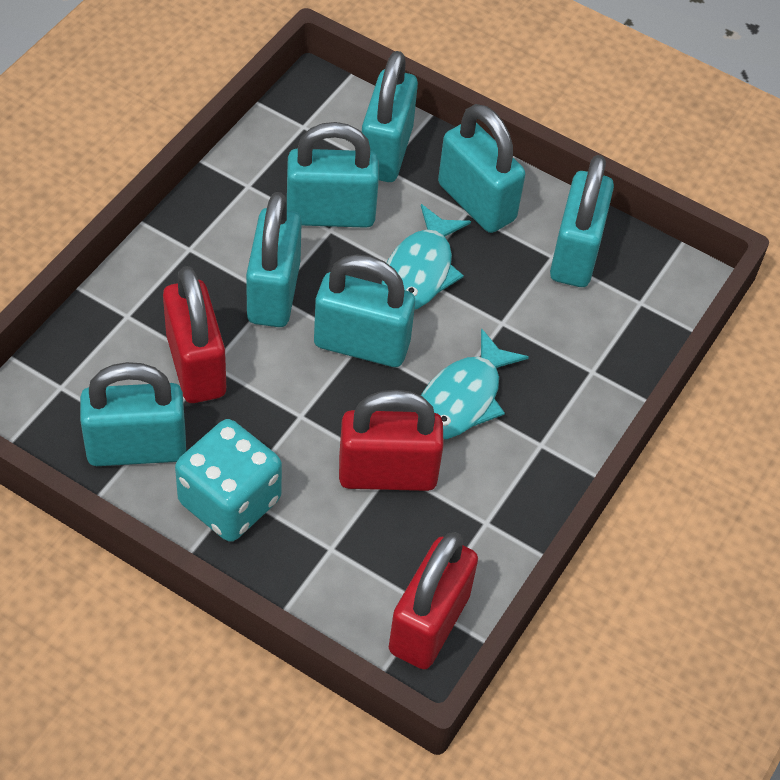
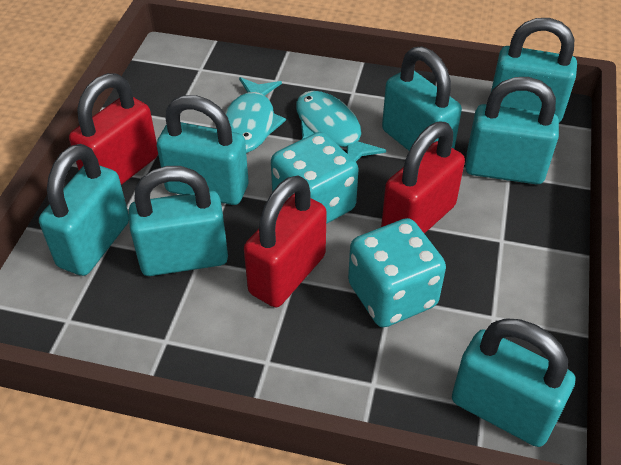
turquoise dice: 1 -> 2

